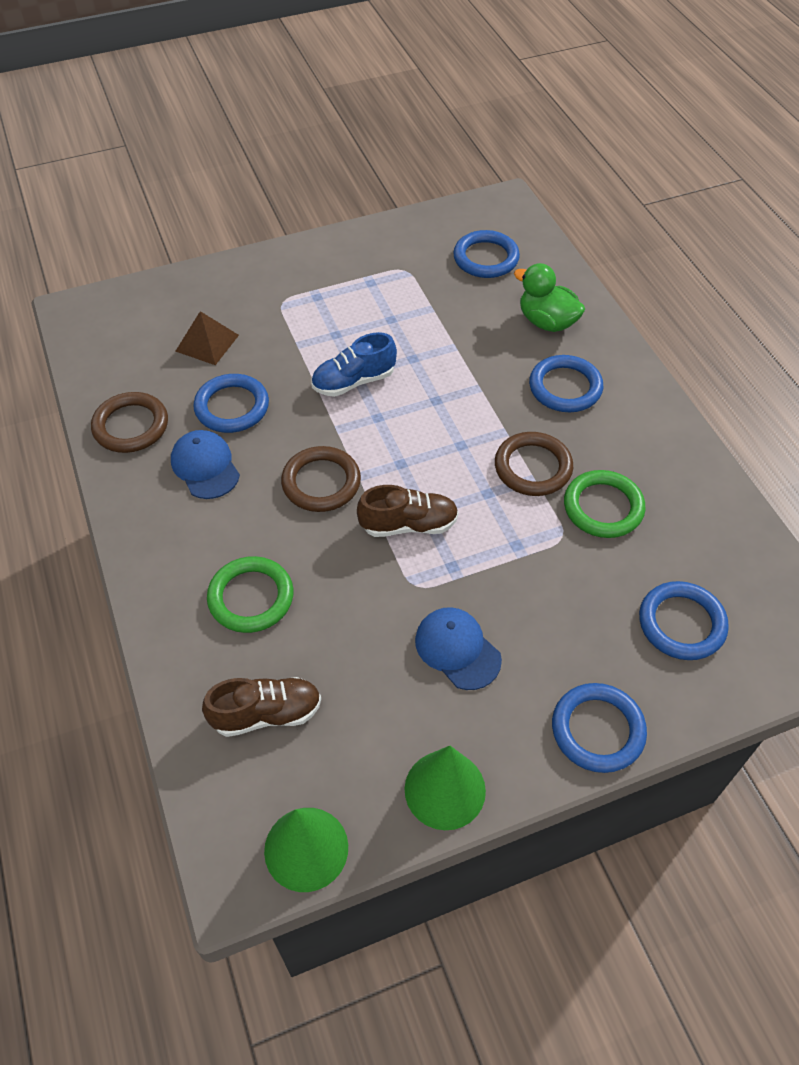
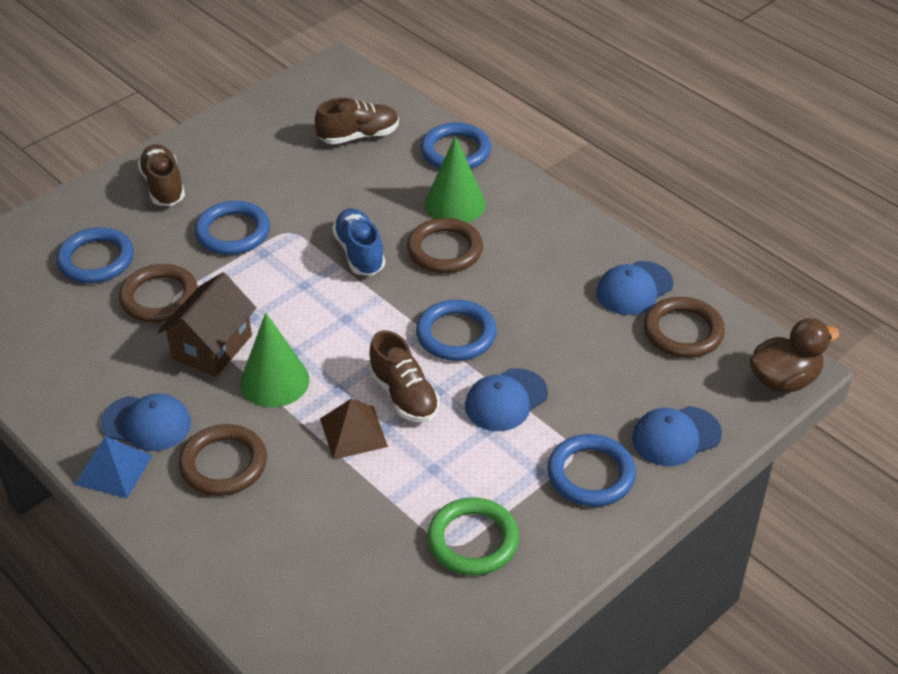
blue cap: 2 -> 4
blue pyramid: 0 -> 1
brown duck: 0 -> 1
brown house: 0 -> 1
brown ring: 3 -> 4
brown shoe: 2 -> 3
green duck: 1 -> 0
green ring: 2 -> 1

